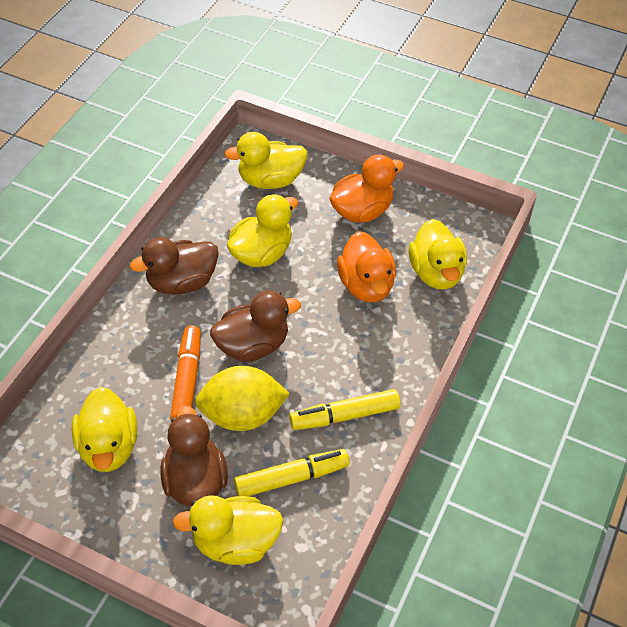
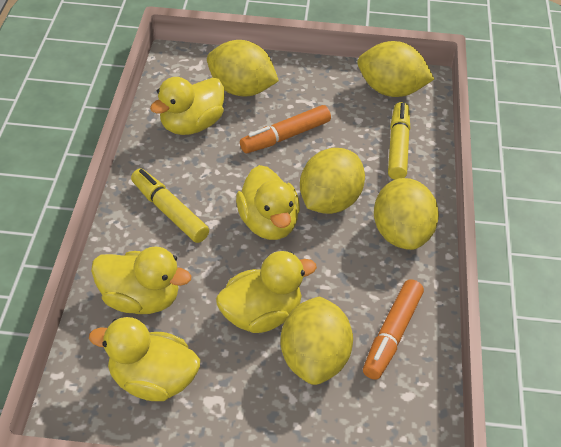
brown duck: 3 -> 0
orange duck: 2 -> 0
orange marker: 1 -> 2
yellow lemon: 1 -> 5

